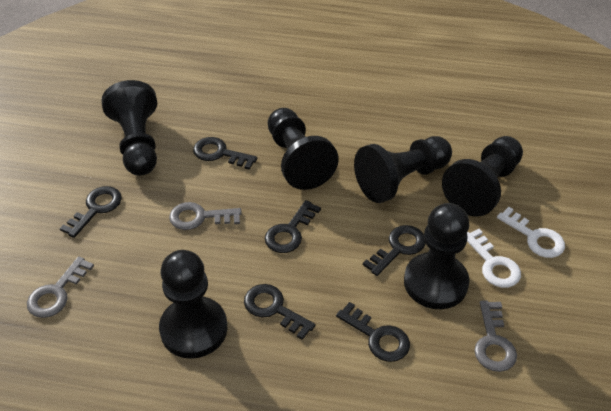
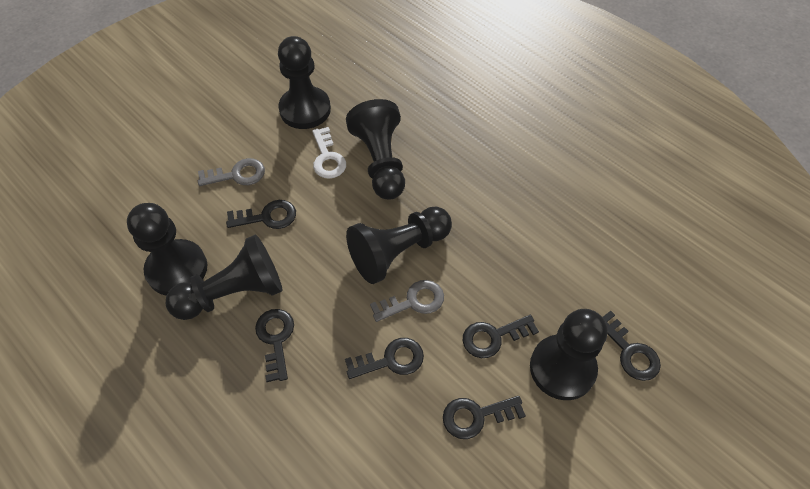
grey key: 3 -> 2
white key: 2 -> 1

